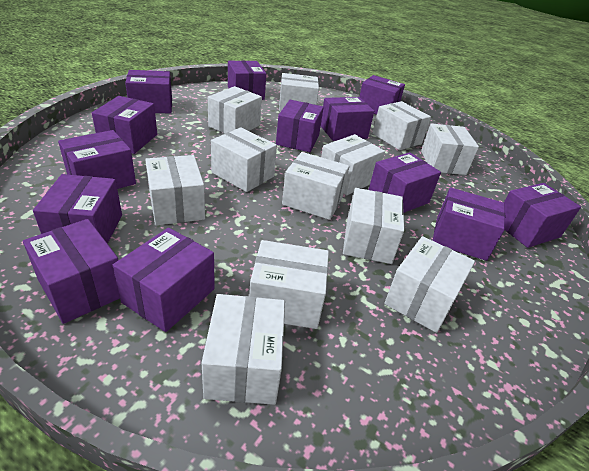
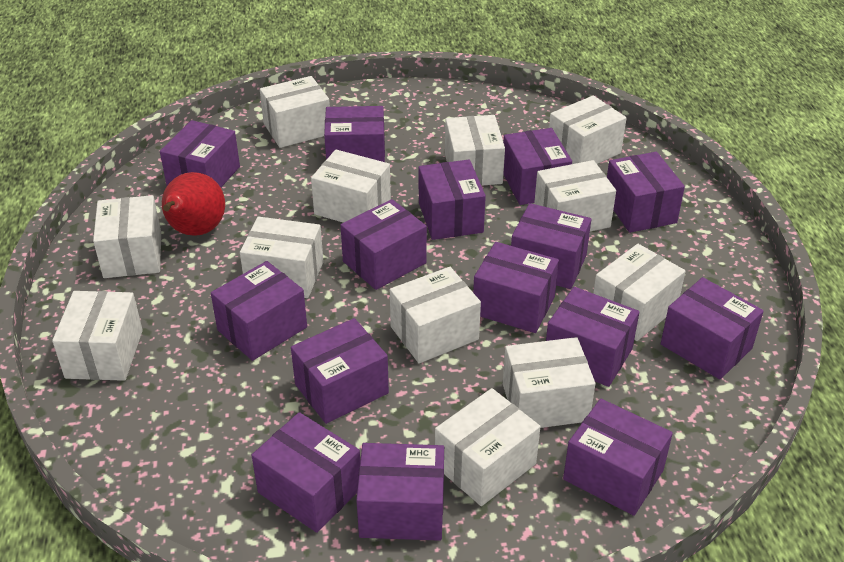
purple box: 13 -> 15
red pear: 0 -> 1

